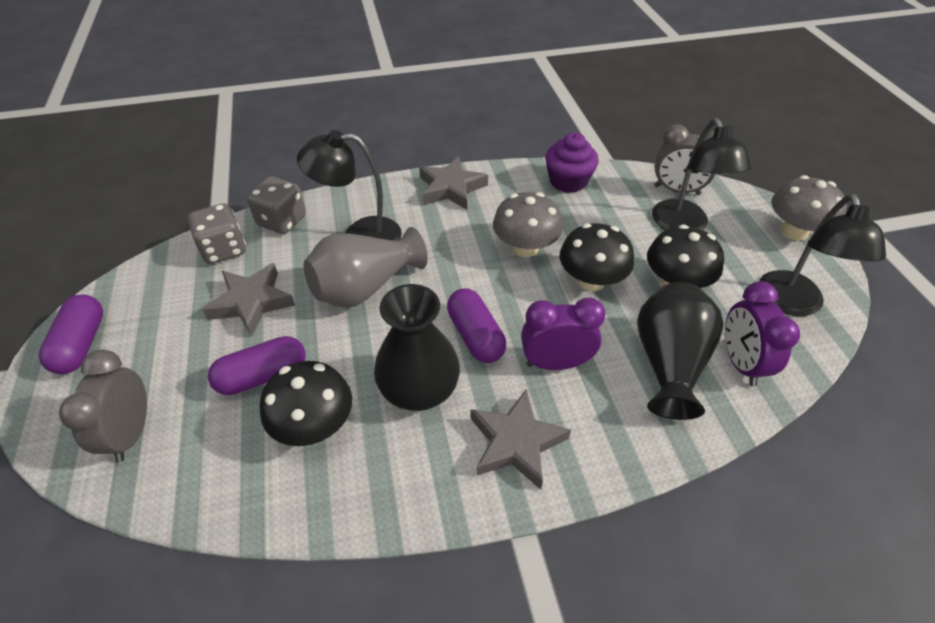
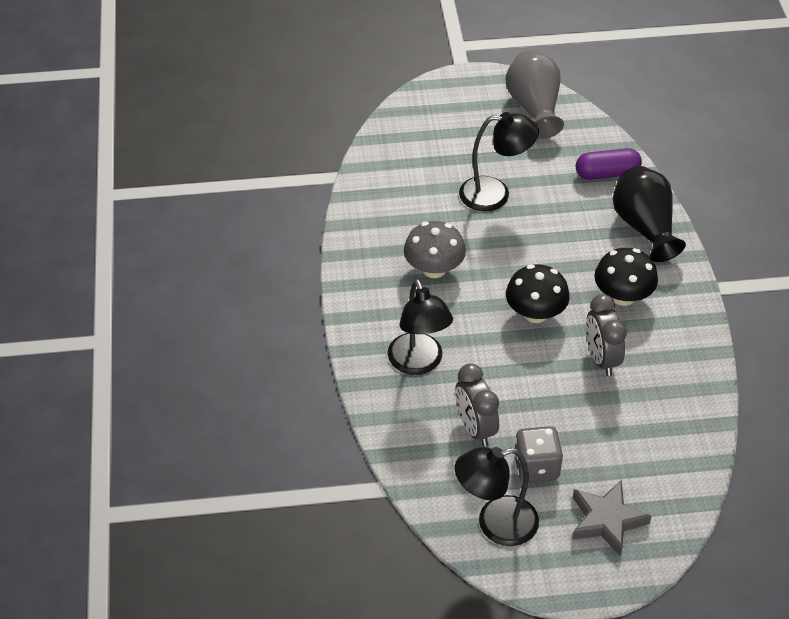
black mushroom: 3 -> 2
black vase: 2 -> 1
grey dice: 2 -> 1
grey mushroom: 2 -> 1
grey star: 3 -> 1
purple capsule: 3 -> 1
purple clock: 2 -> 0
purple cupcake: 1 -> 0

